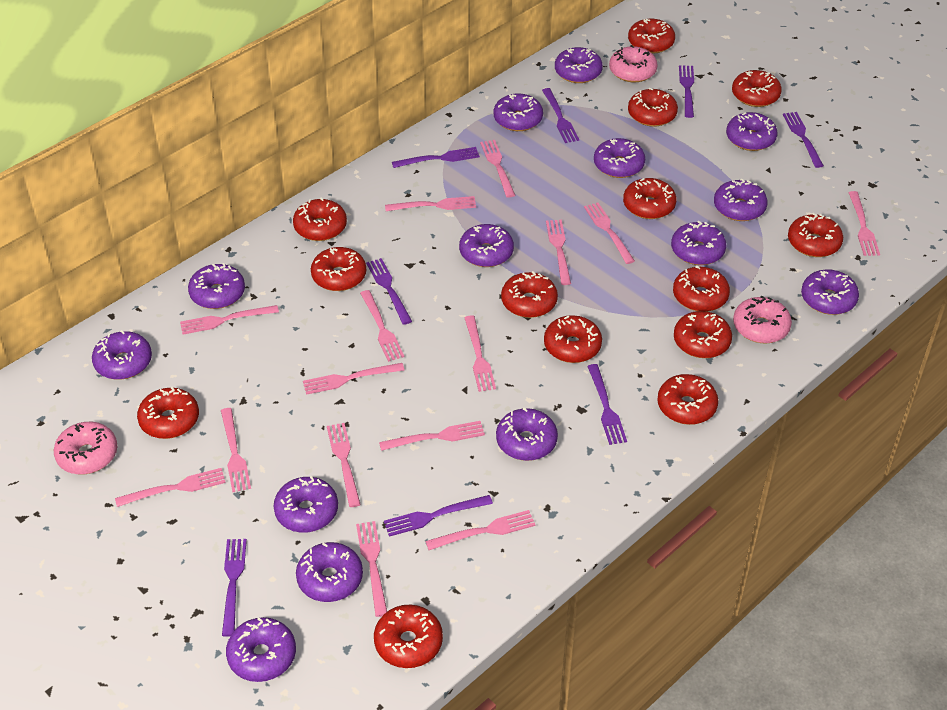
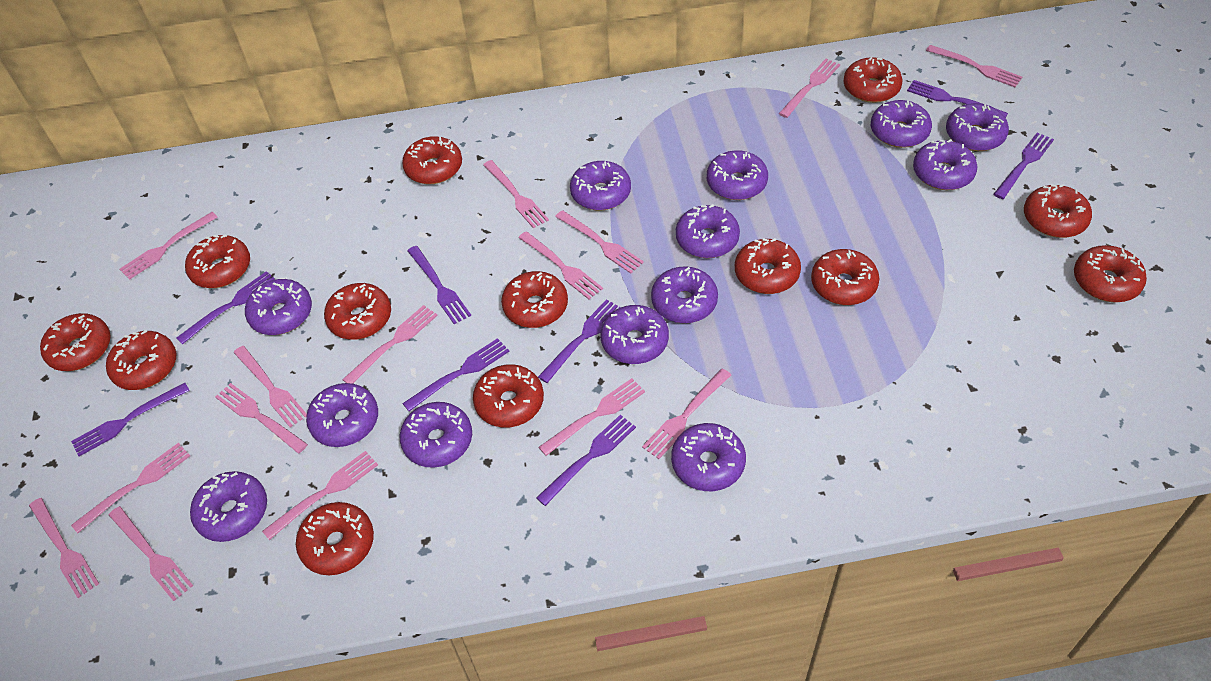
pink donut: 3 -> 0
purple donut: 14 -> 13
red donut: 14 -> 13

